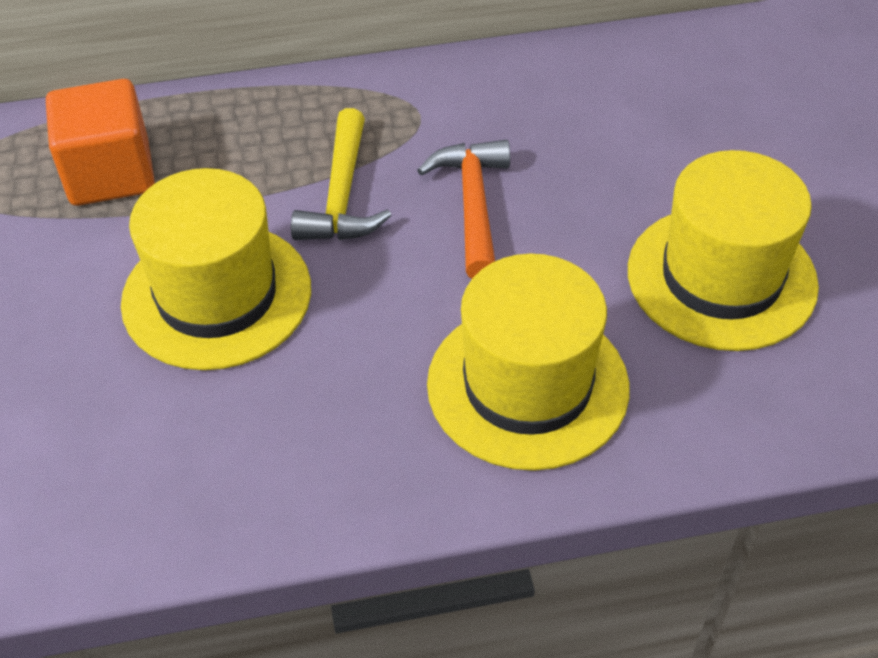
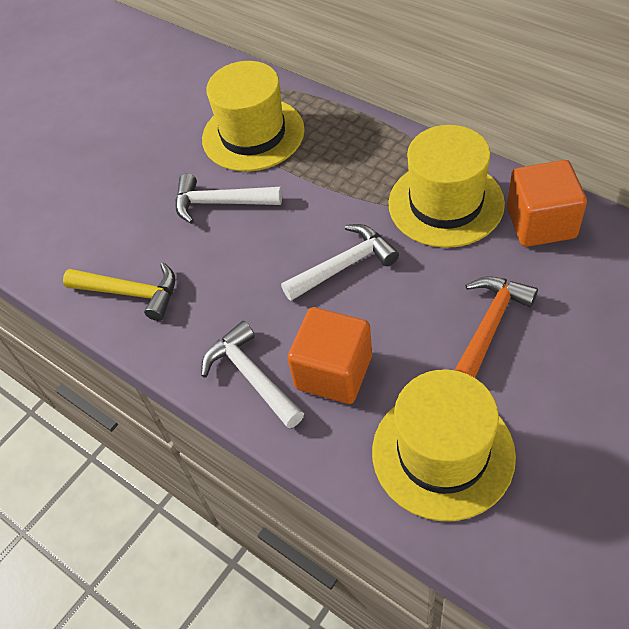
orange cube: 1 -> 2
white hammer: 0 -> 3

